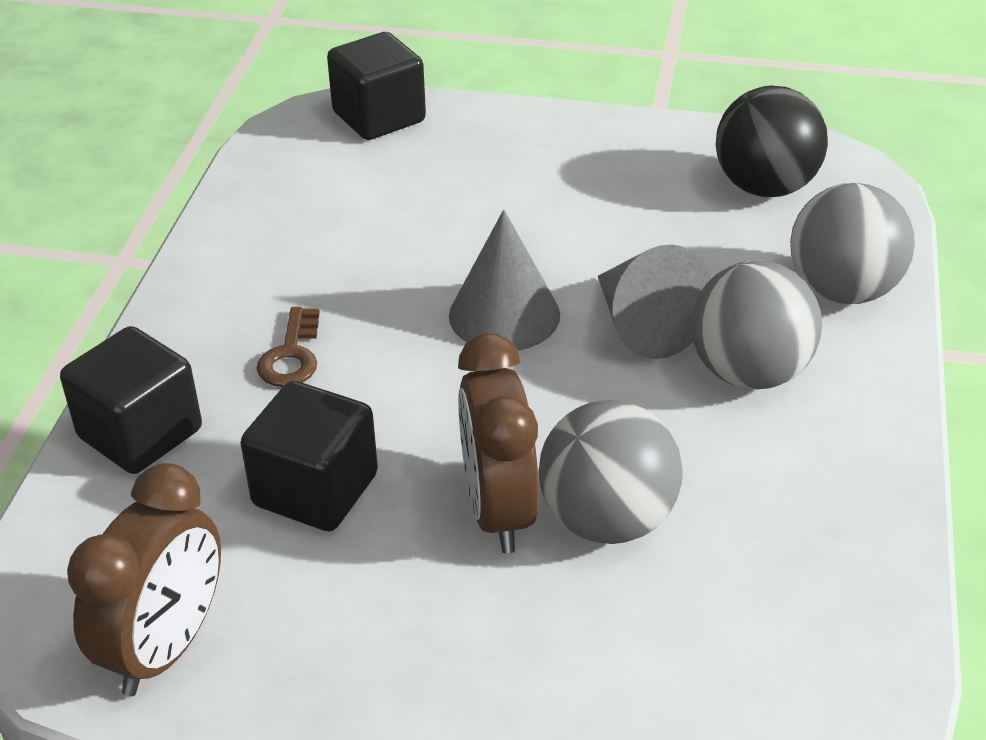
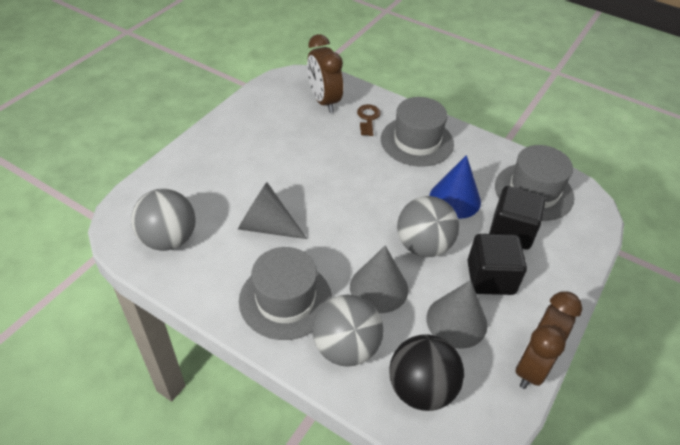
black cube: 3 -> 2
blue cone: 0 -> 1
grey cone: 2 -> 3
grey hat: 0 -> 3

